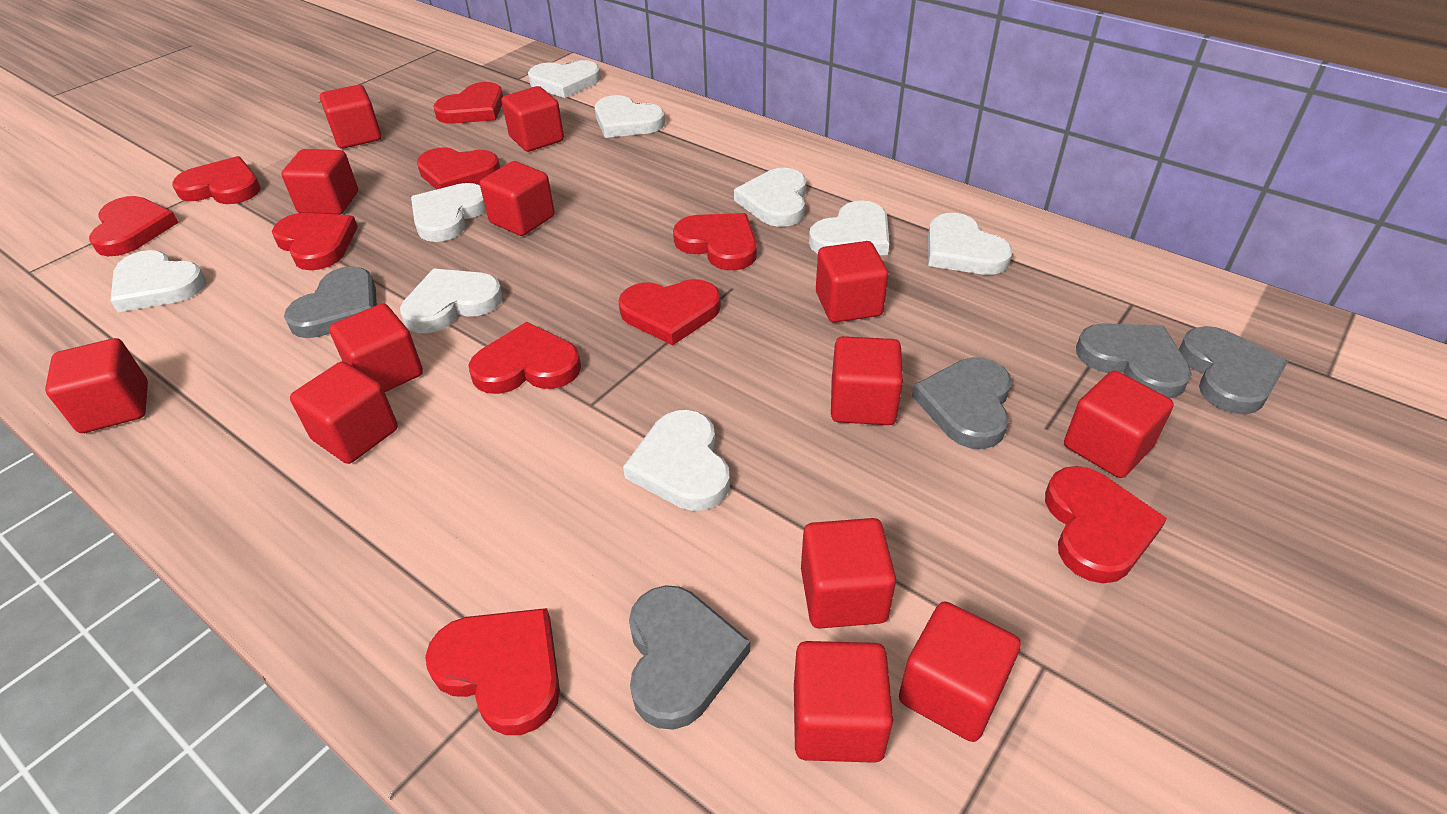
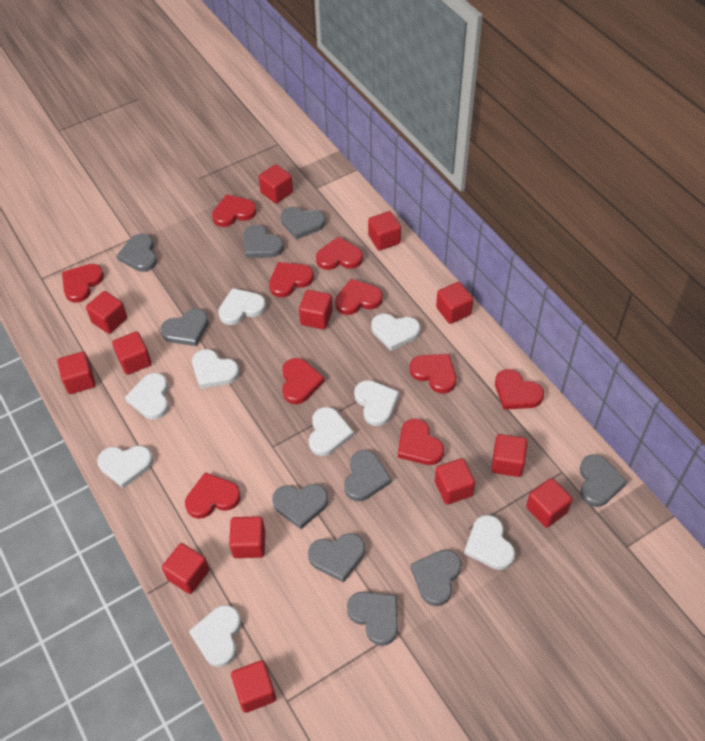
grey heart: 5 -> 10

